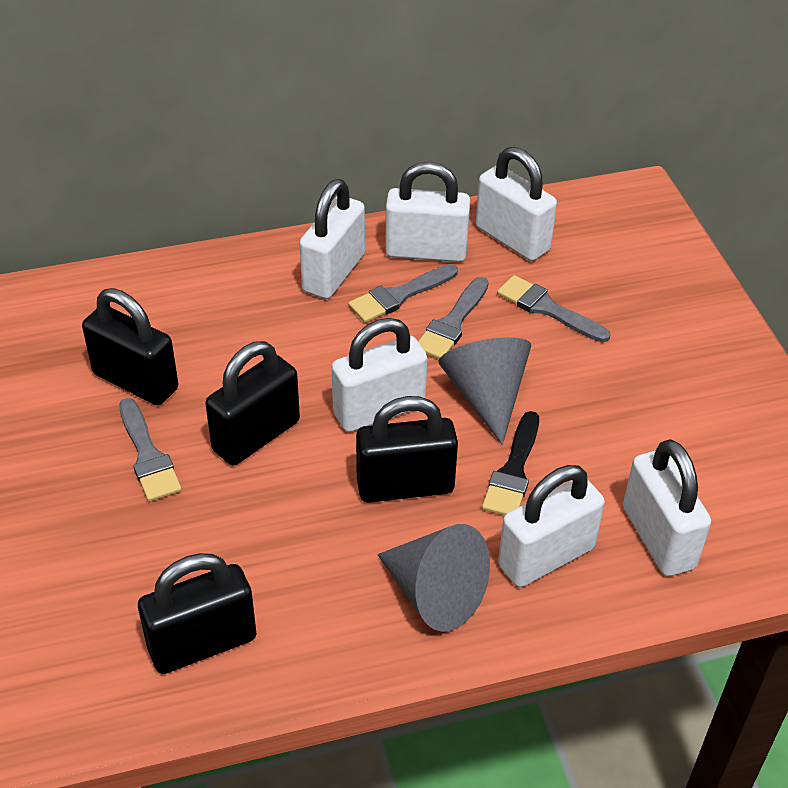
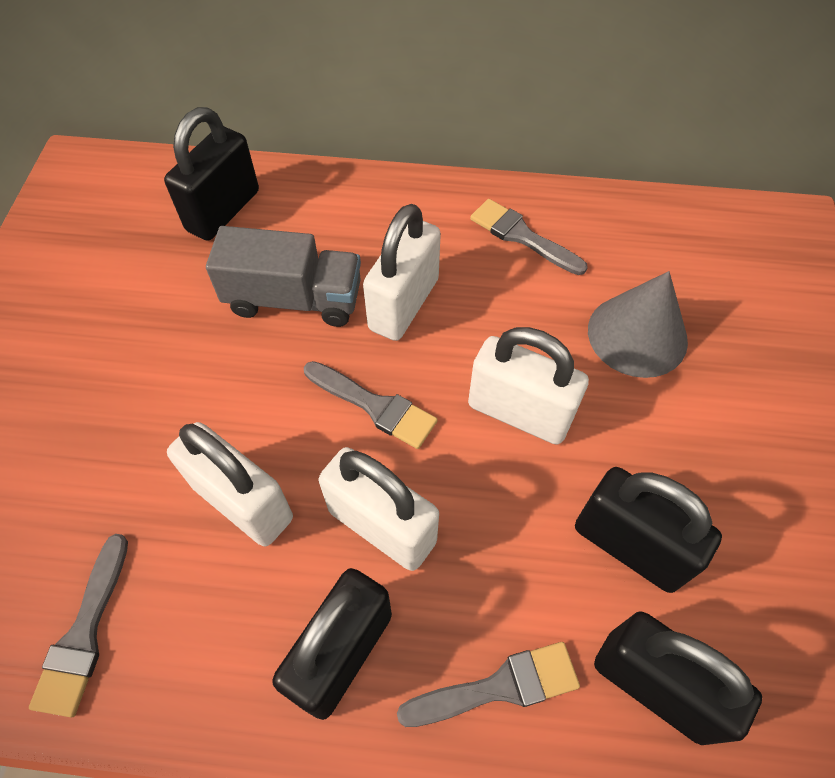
black brush: 1 -> 0
grey cone: 2 -> 1
grey truck: 0 -> 1
white padlock: 6 -> 4

